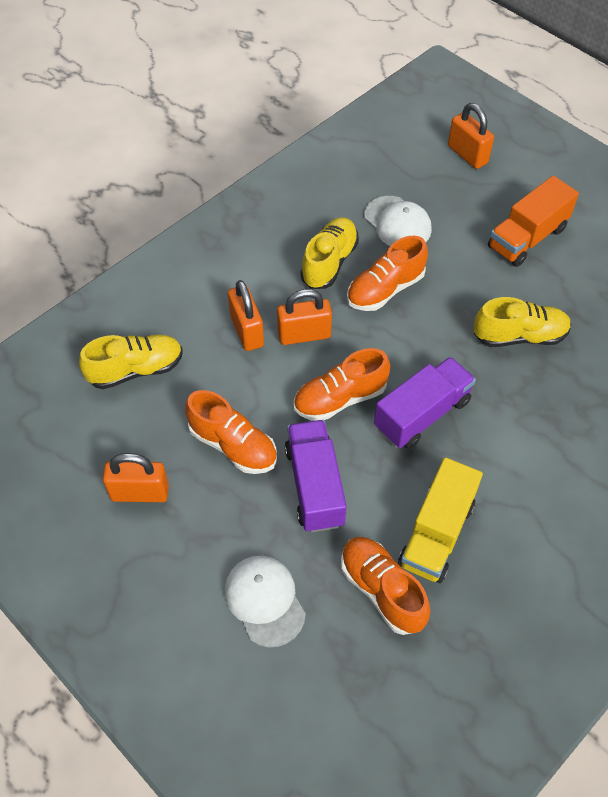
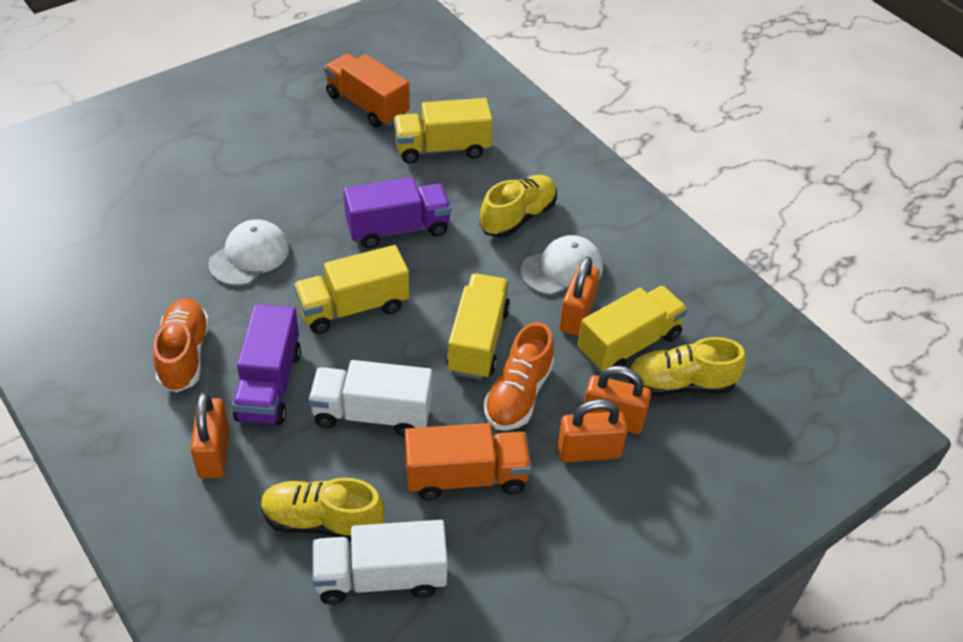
orange shoe: 4 -> 2
orange truck: 1 -> 2
white truck: 0 -> 2
yellow truck: 1 -> 4

